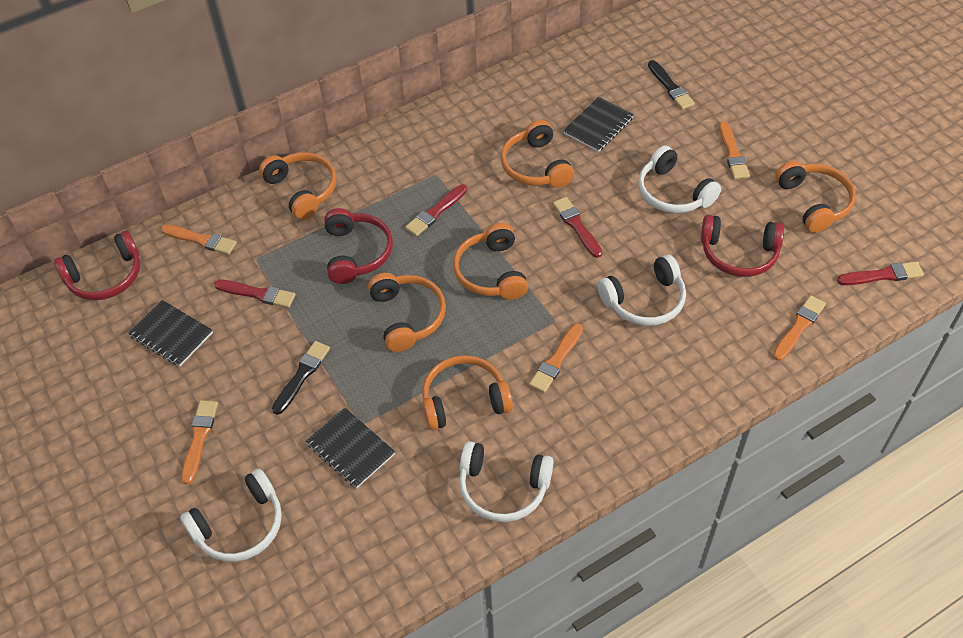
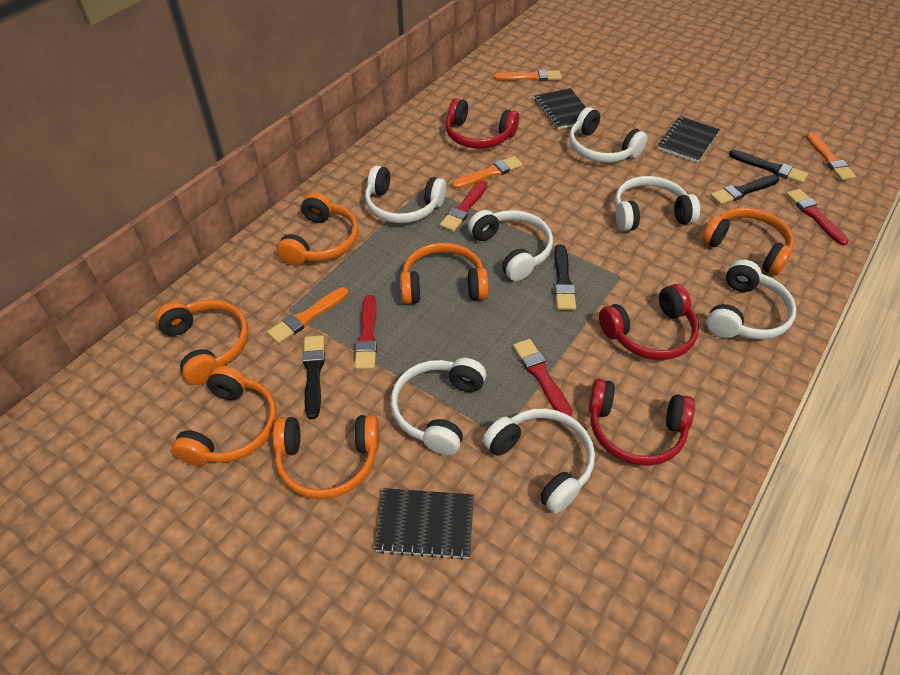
black brush: 2 -> 4
orange brush: 5 -> 4
white headphones: 4 -> 7

